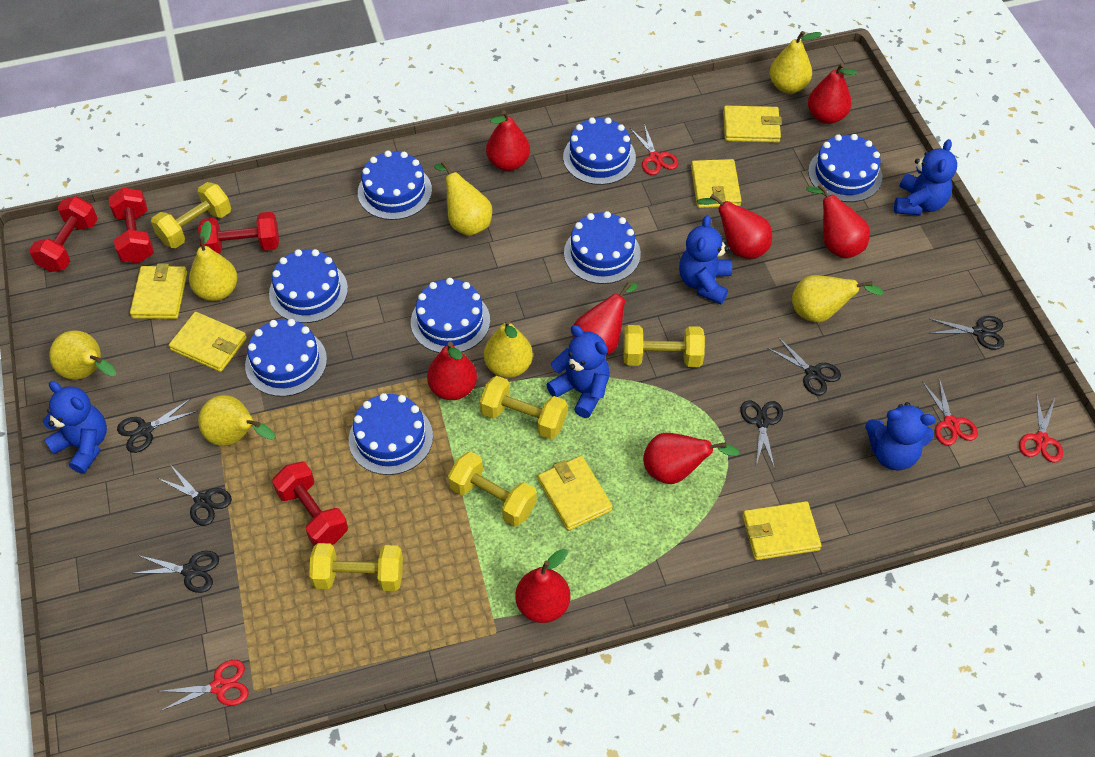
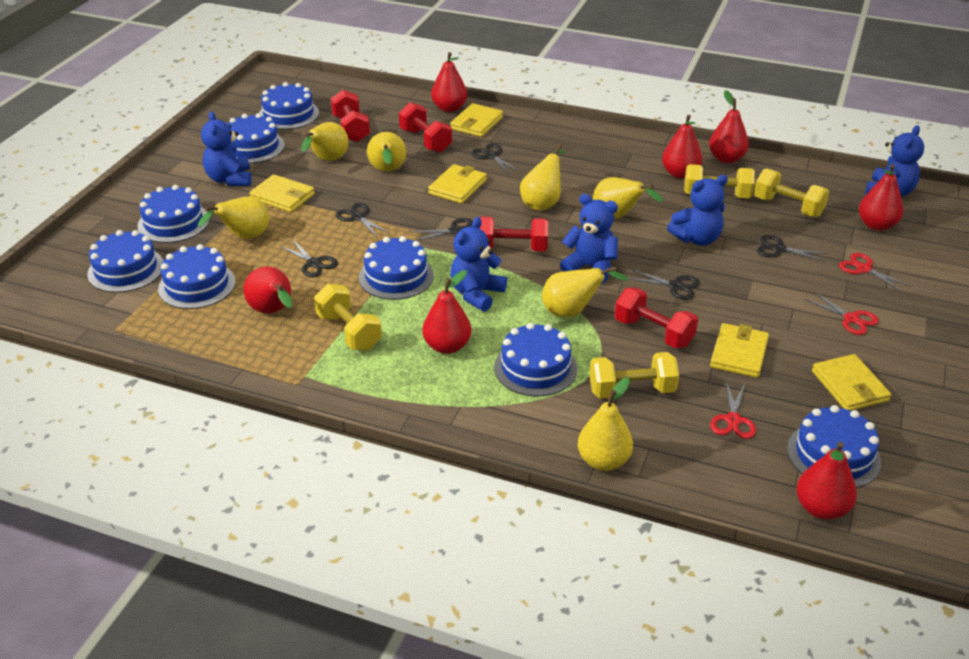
red pear: 8 -> 7
red scissors: 4 -> 3
yellow dumbbell: 5 -> 4
yellow wallet: 6 -> 5

